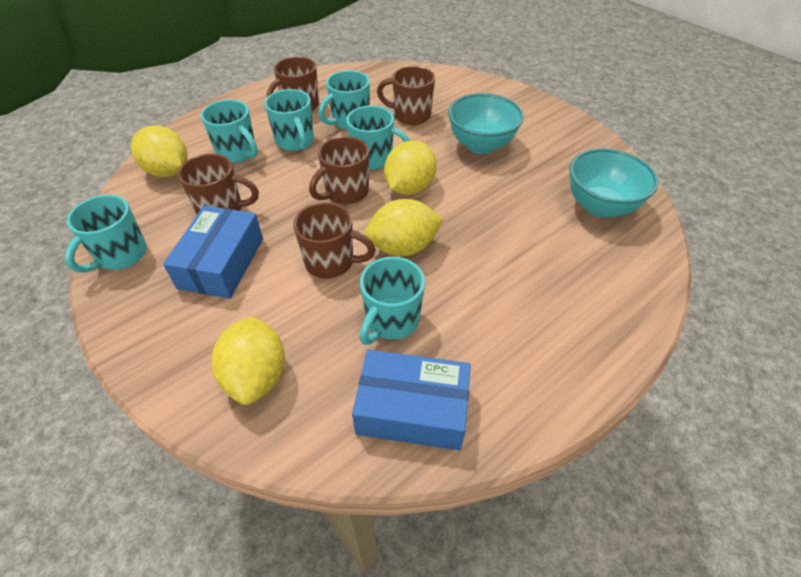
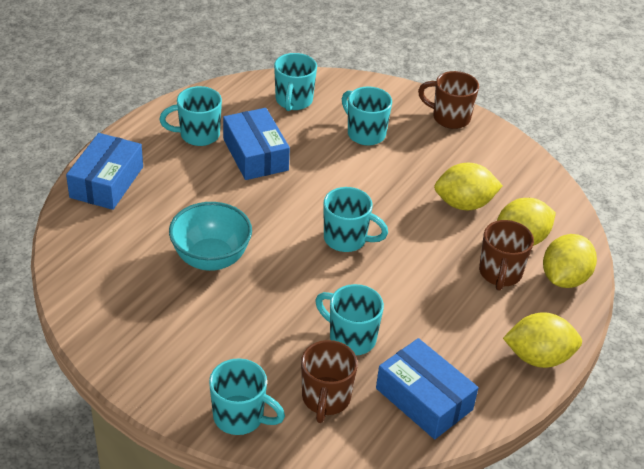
blue box: 2 -> 3
brown mug: 5 -> 3
turquoise bowl: 2 -> 1

